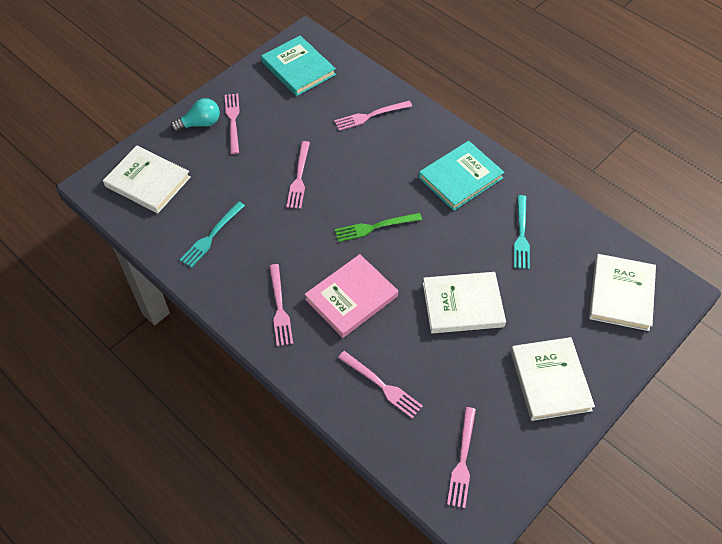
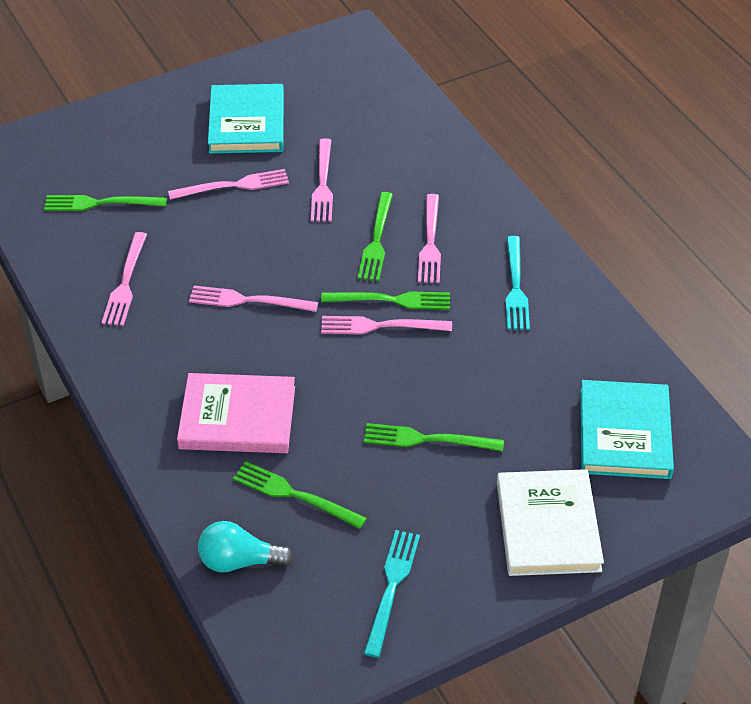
green fork: 1 -> 5
white book: 4 -> 1

